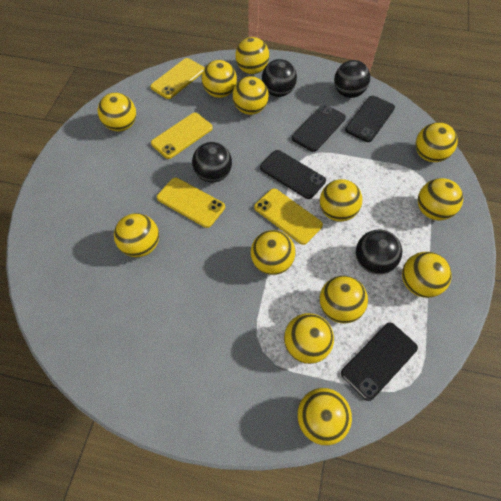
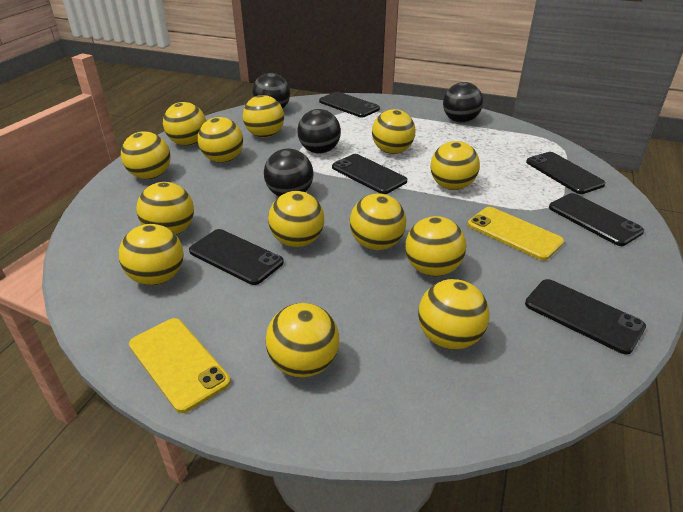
black phone: 4 -> 6
yellow phone: 4 -> 2

